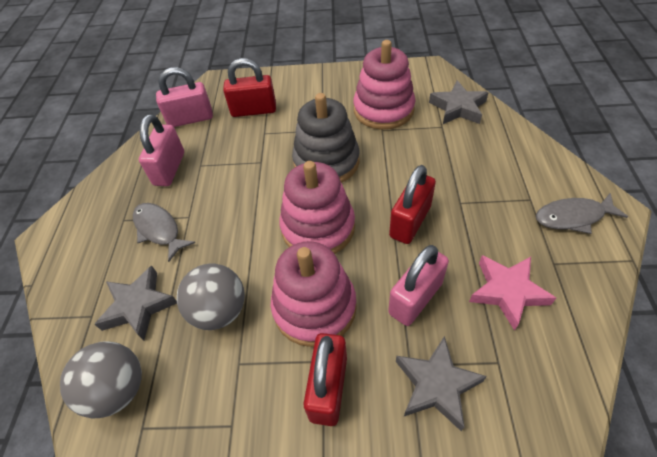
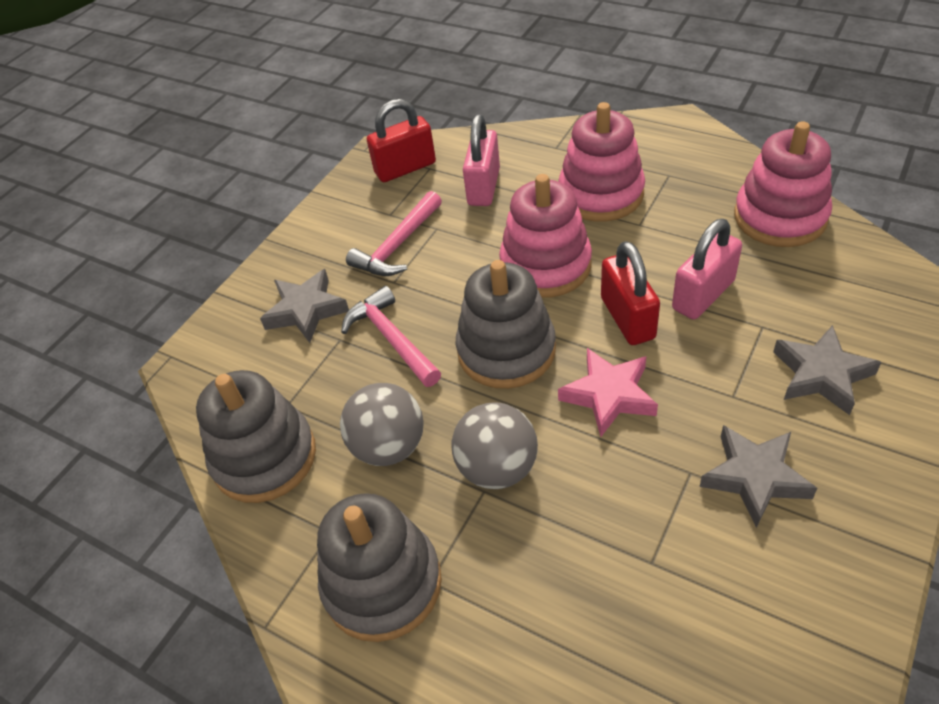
grey fish: 2 -> 0
grey stacking toy: 1 -> 3
pink hammer: 0 -> 2
pink padlock: 3 -> 2
red padlock: 3 -> 2

